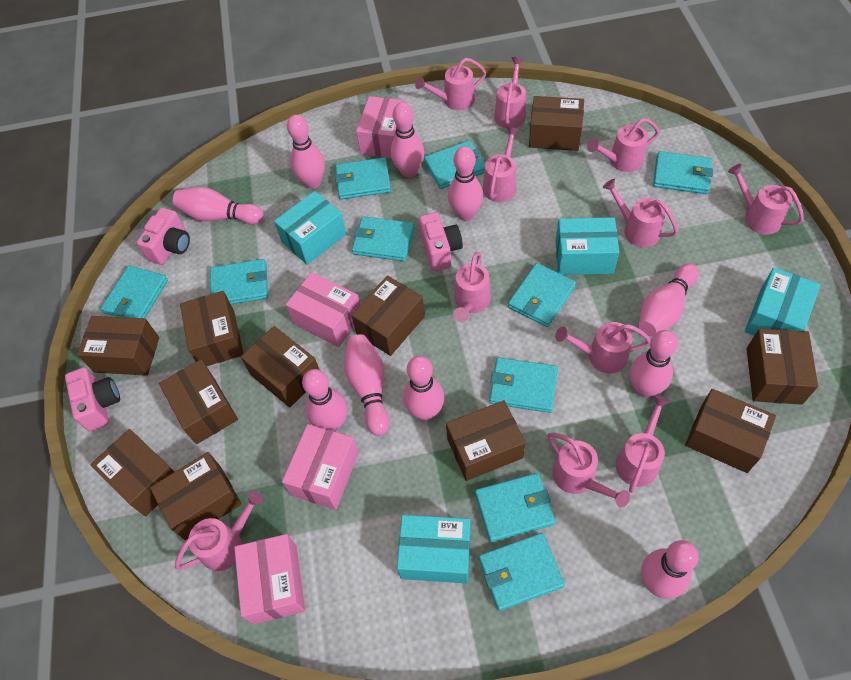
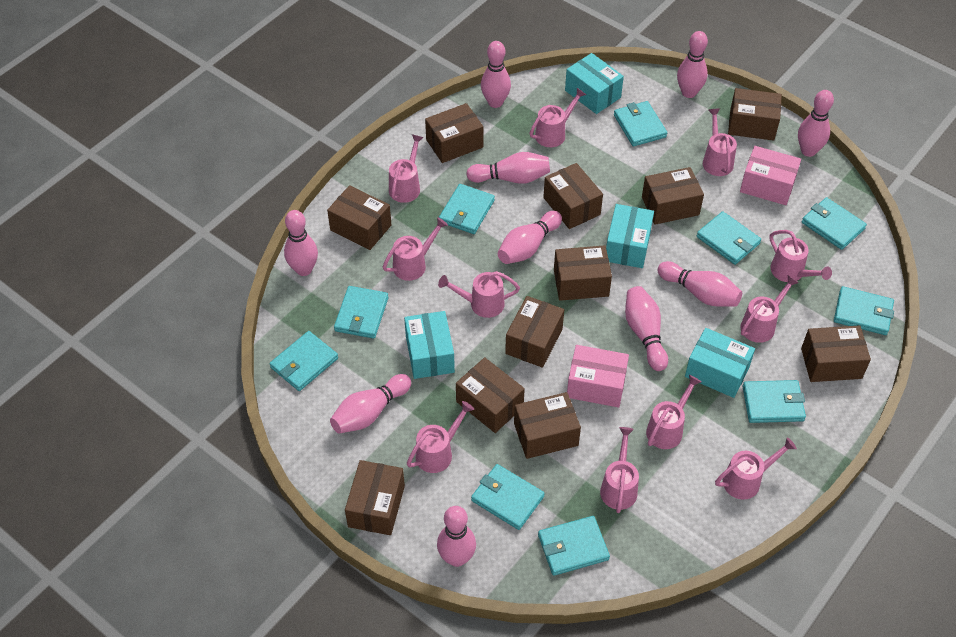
pink box: 4 -> 2
pink camera: 3 -> 0

